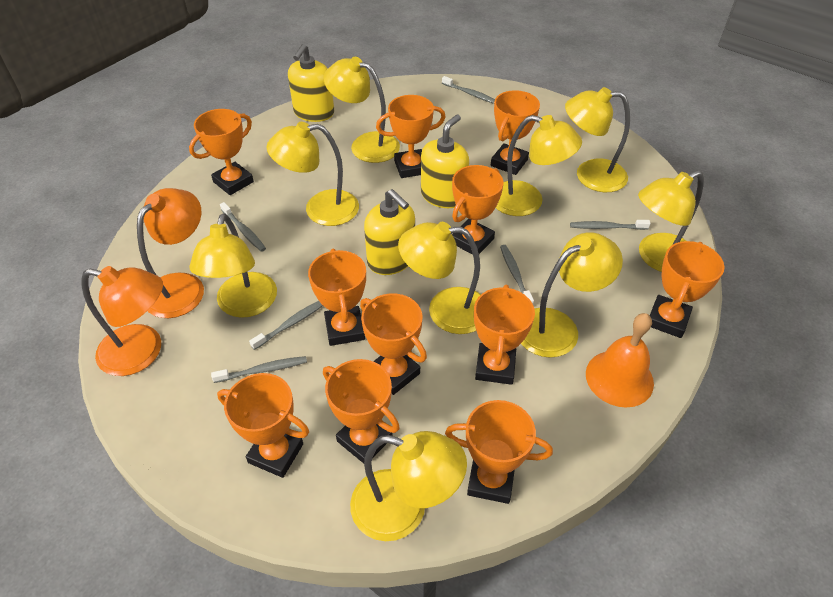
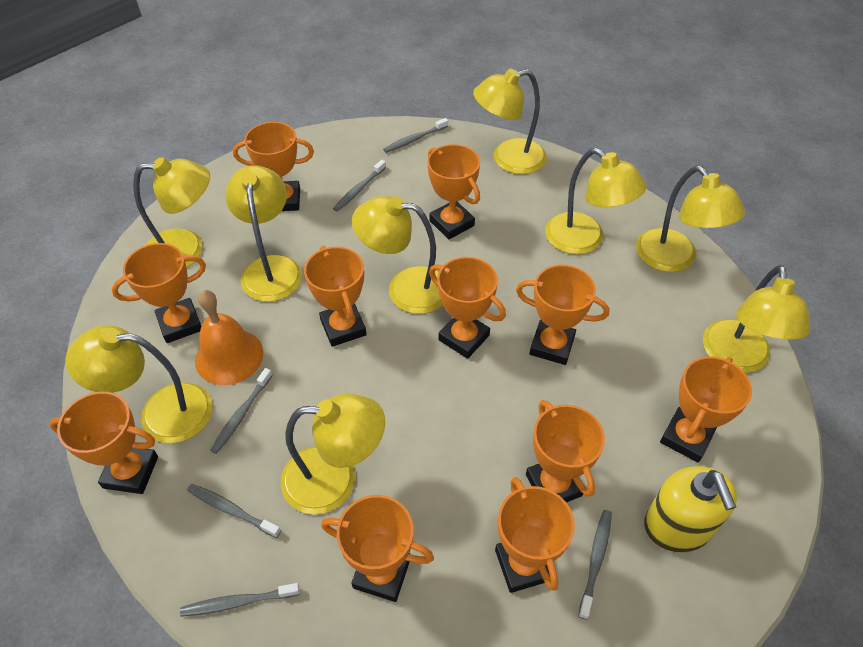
orange lamp: 2 -> 0
yellow soap dispenser: 3 -> 1

